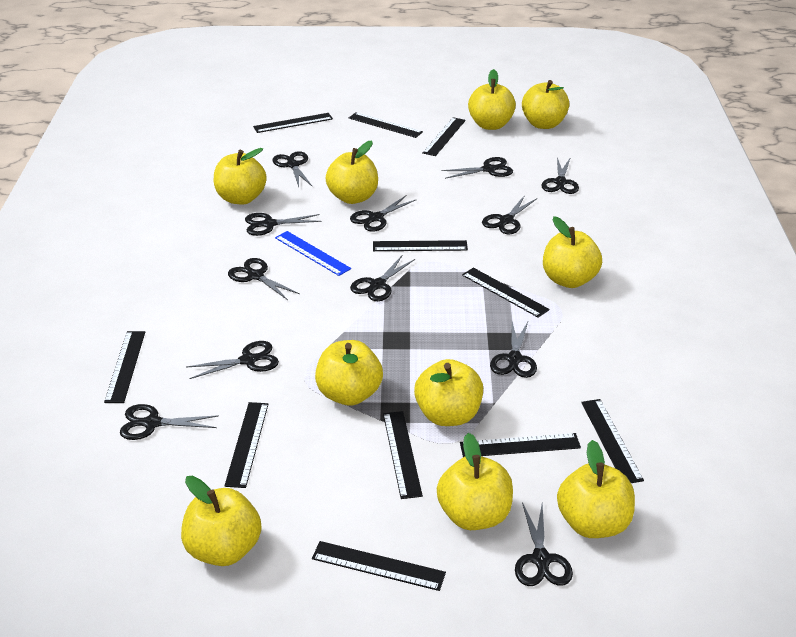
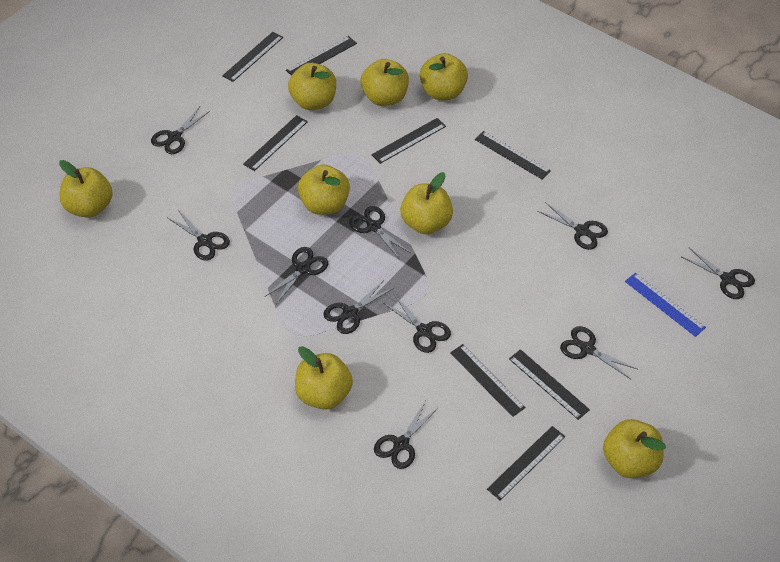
black ruler: 11 -> 8
black scissors: 12 -> 10
yellow apple: 10 -> 8

